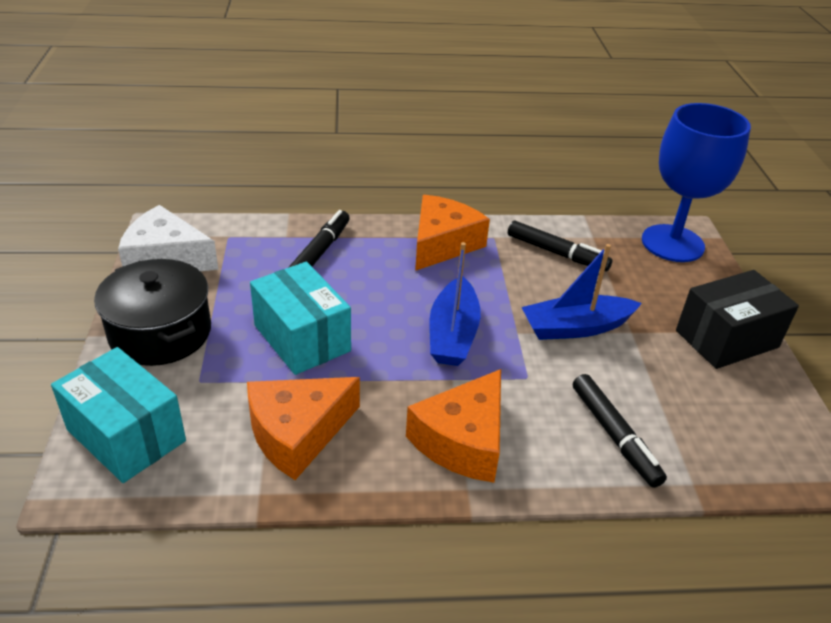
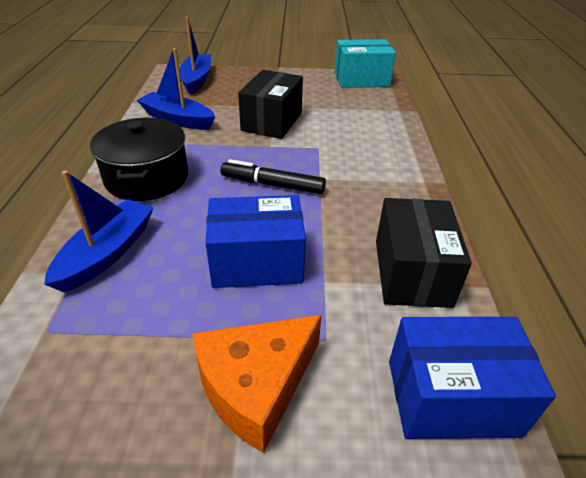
black box: 1 -> 2
black marker: 3 -> 1
blue boat: 2 -> 3
blue box: 0 -> 2
blue goblet: 1 -> 0
orange cheese: 3 -> 1
turquoise box: 2 -> 1
white cheese: 1 -> 0

